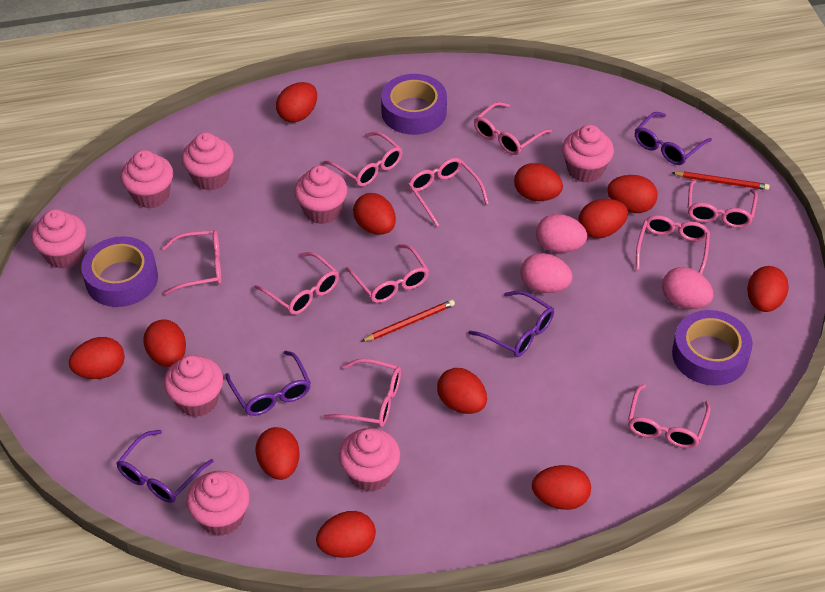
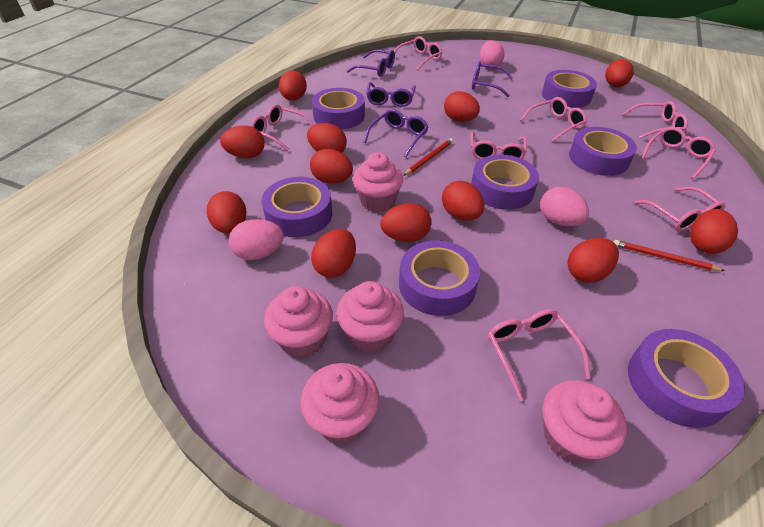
pink cupcake: 8 -> 5
pink glasses: 10 -> 8
purple tape: 3 -> 7

